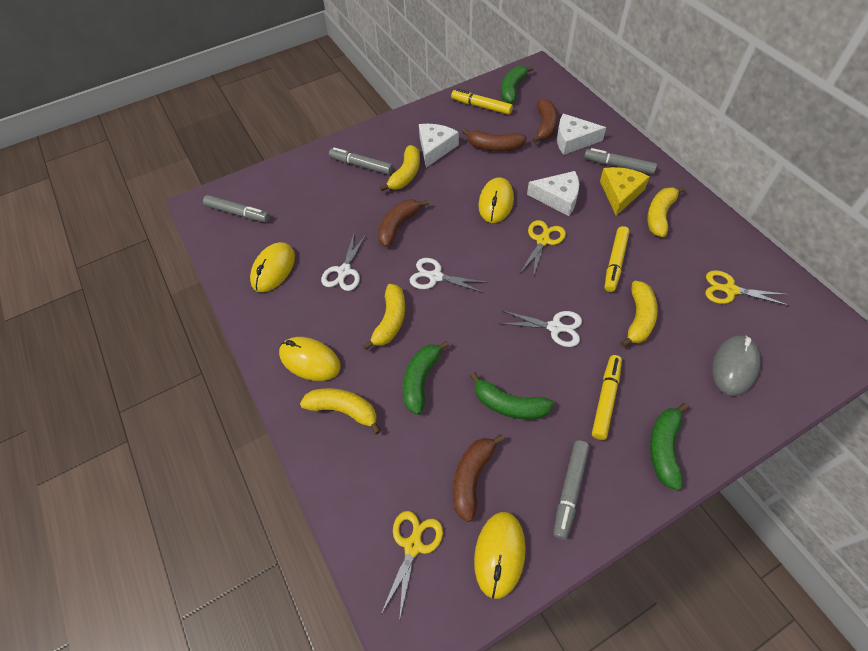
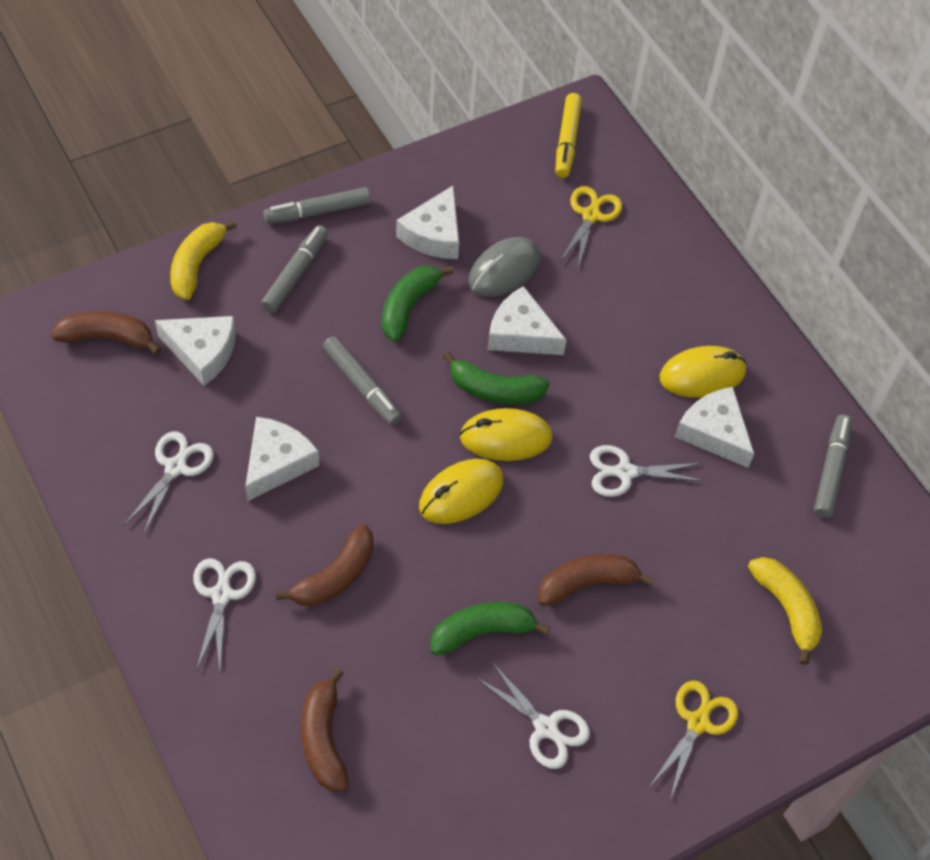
green banana: 4 -> 3
white cheese: 3 -> 5
white scissors: 3 -> 4
yellow banana: 5 -> 2
yellow cheese: 1 -> 0
yellow marker: 3 -> 1
yellow mouse: 4 -> 3
yellow scissors: 3 -> 2

